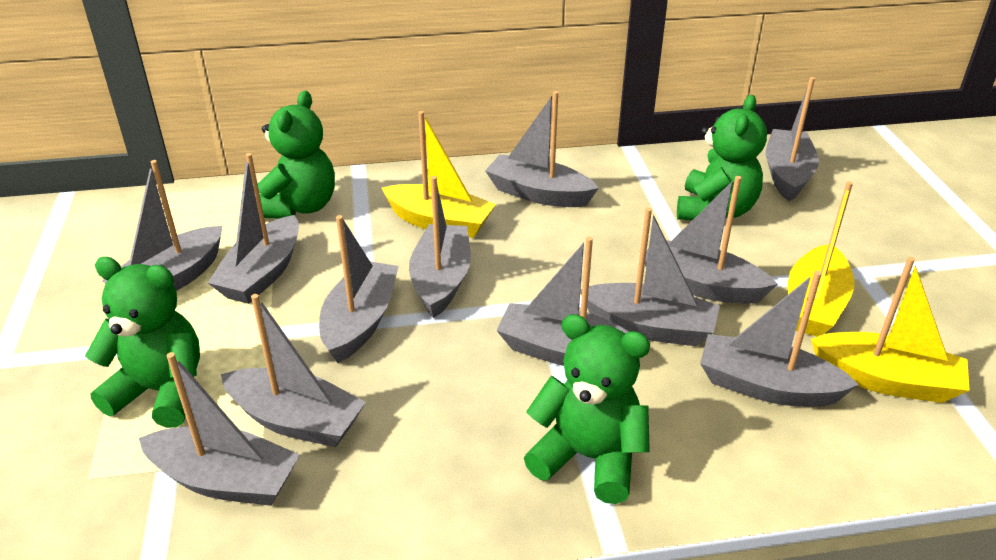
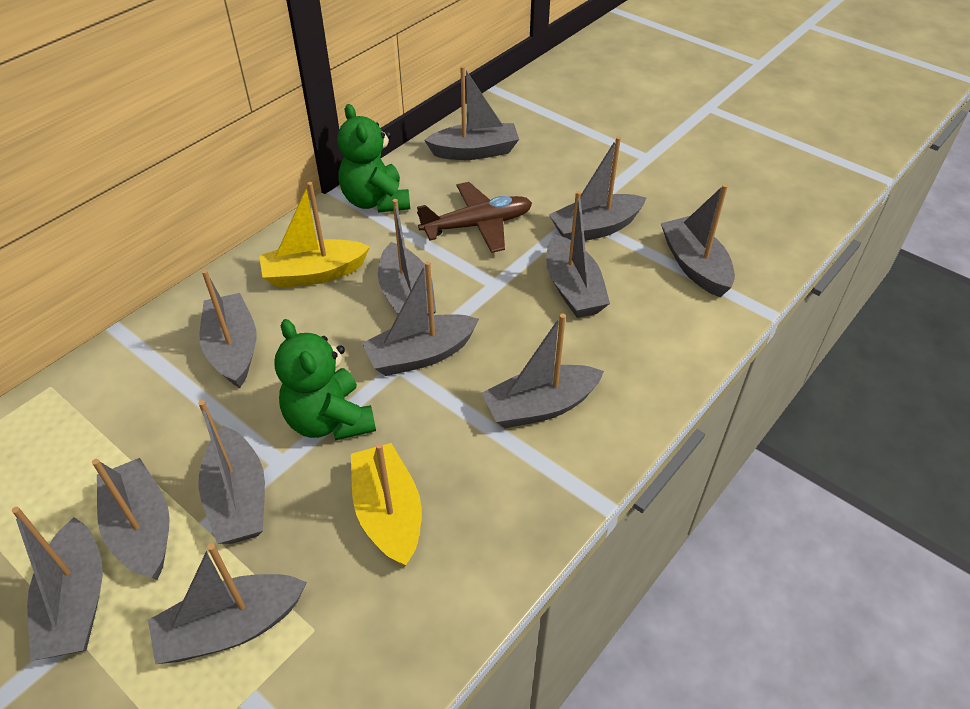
brown plane: 0 -> 1
green teddy bear: 4 -> 2
yellow boat: 3 -> 2

